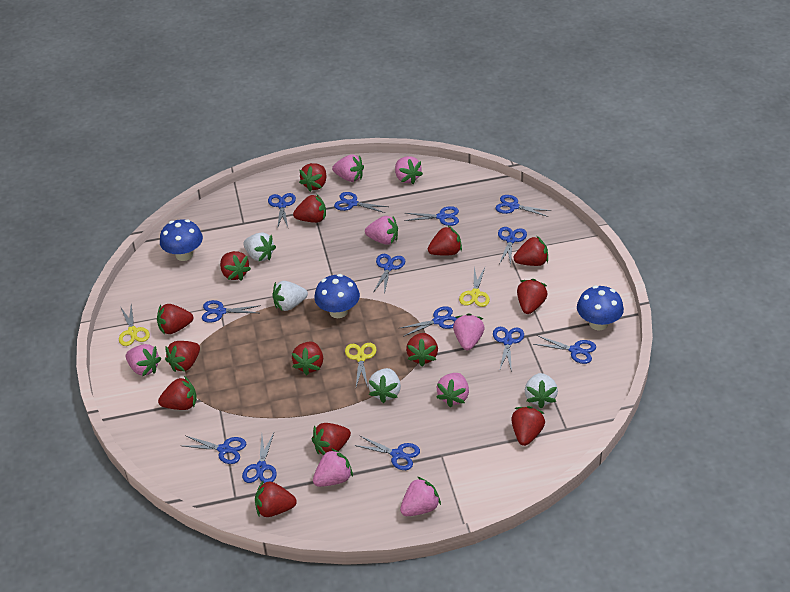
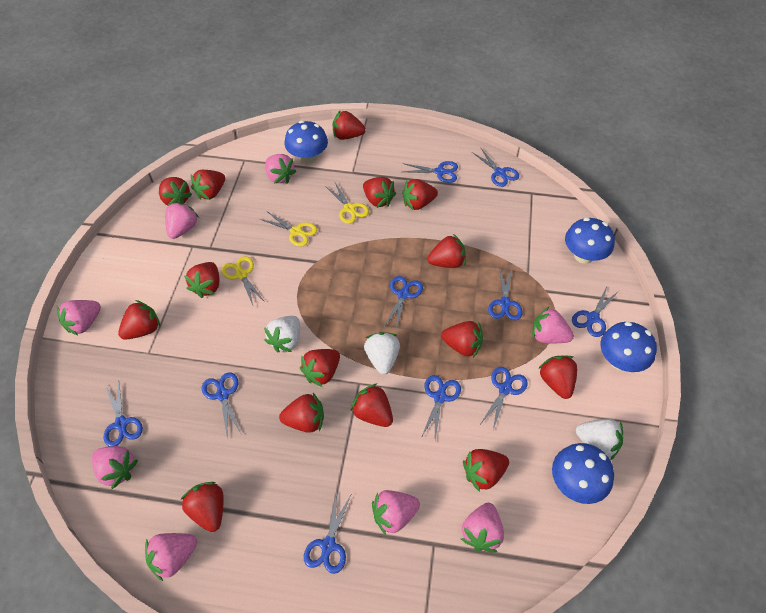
blue mushroom: 3 -> 4
blue scissors: 13 -> 10
red strawberry: 14 -> 15
white strawberry: 4 -> 3

